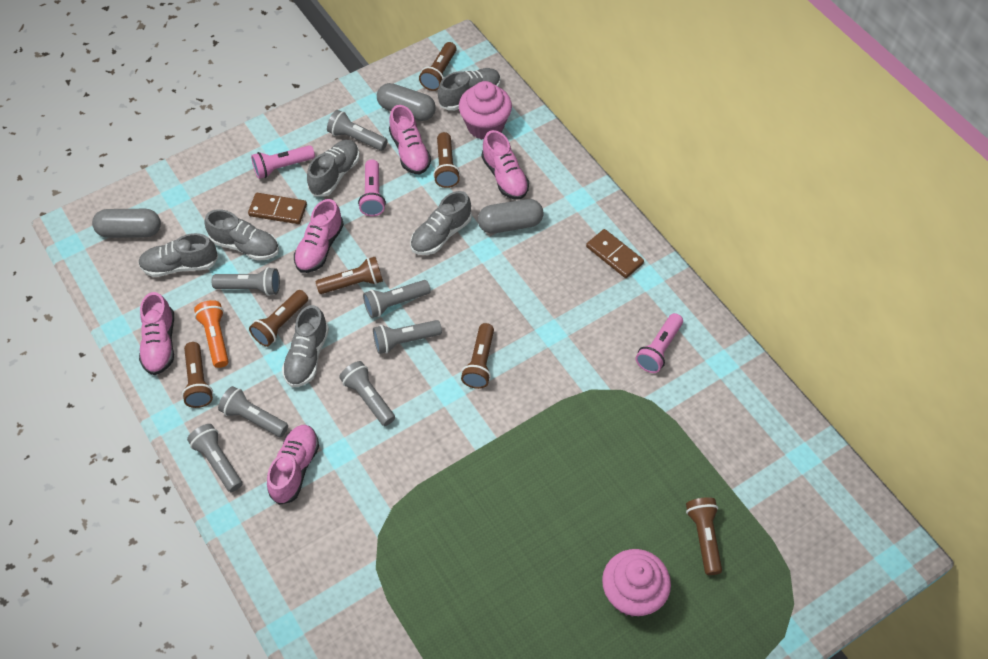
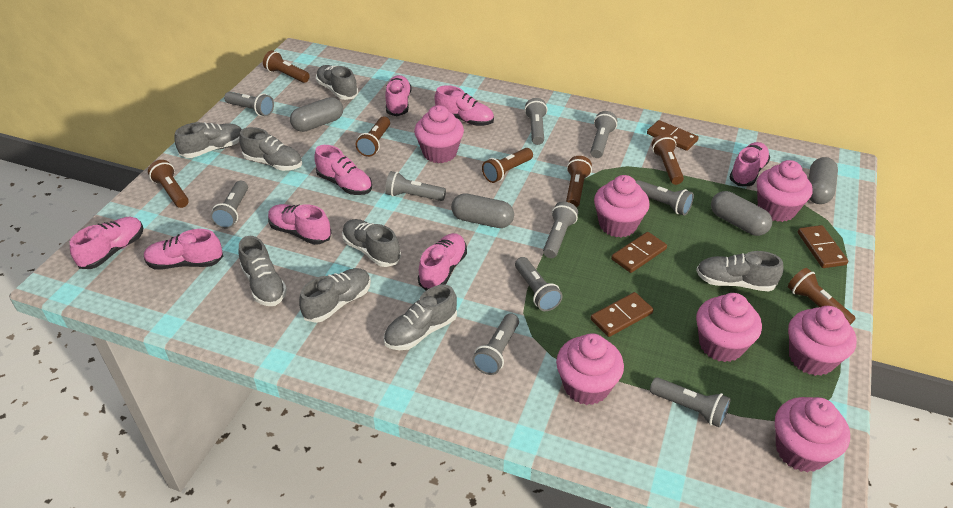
brown domino: 2 -> 4
grey capsule: 3 -> 4
grey flashlight: 7 -> 10
grey shoe: 6 -> 8
orange flashlight: 1 -> 0
pink cupcake: 2 -> 7
pink flashlight: 3 -> 0
pink shoe: 5 -> 8

